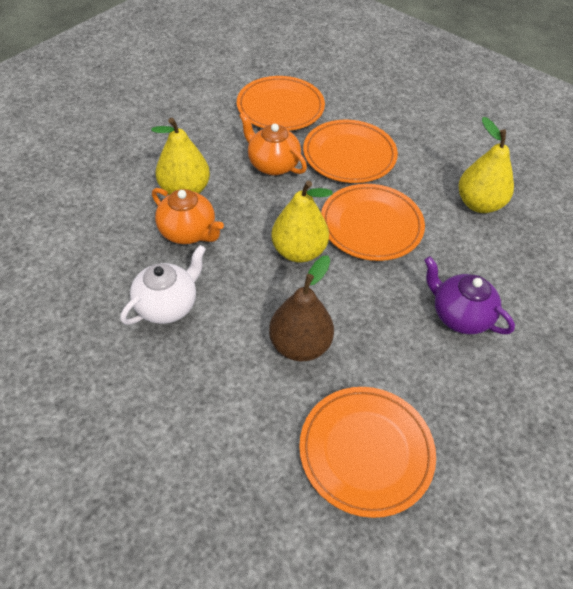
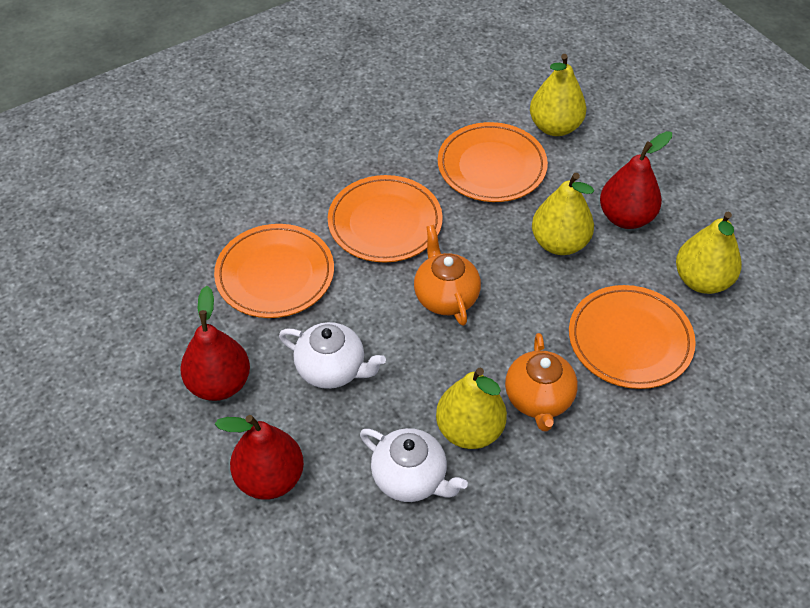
brown pear: 1 -> 0
purple teapot: 1 -> 0
red pear: 0 -> 3
white teapot: 1 -> 2
yellow pear: 3 -> 4

